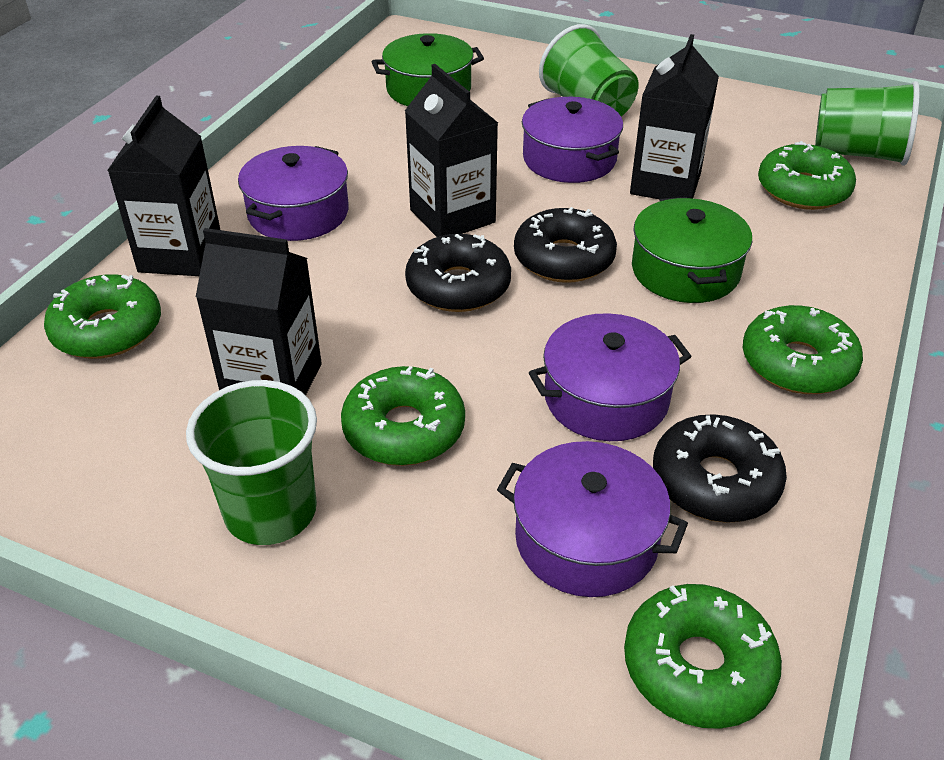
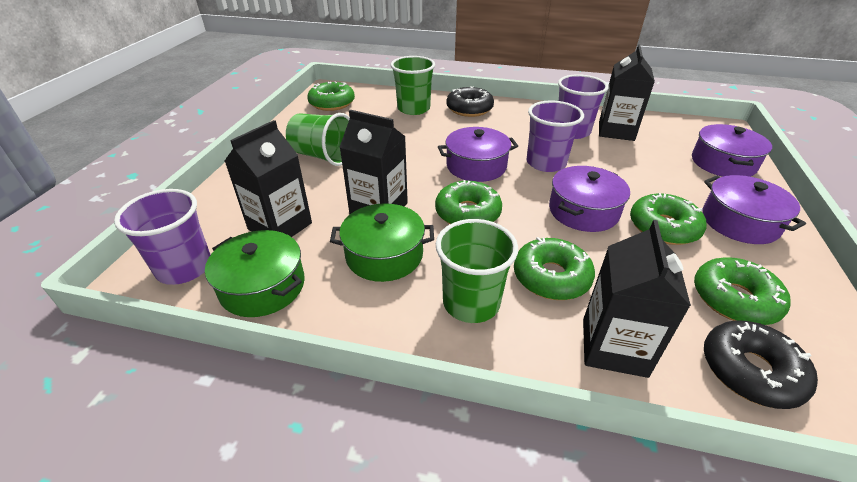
black donut: 3 -> 2
purple cup: 0 -> 3

